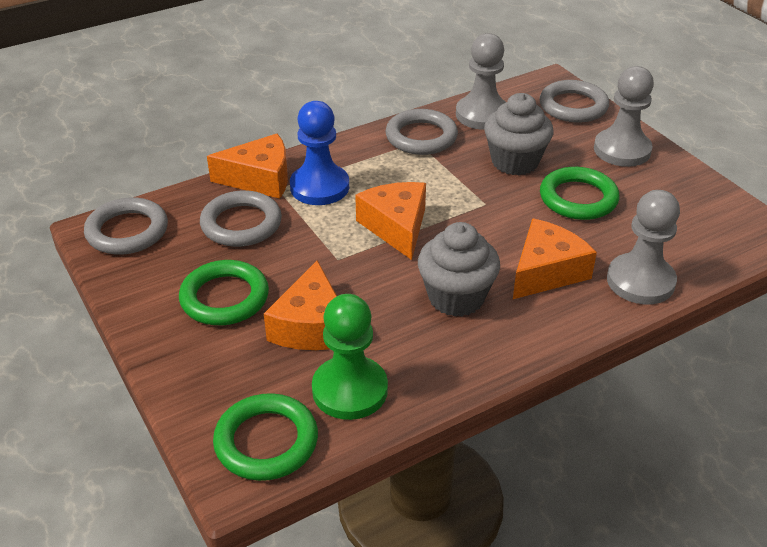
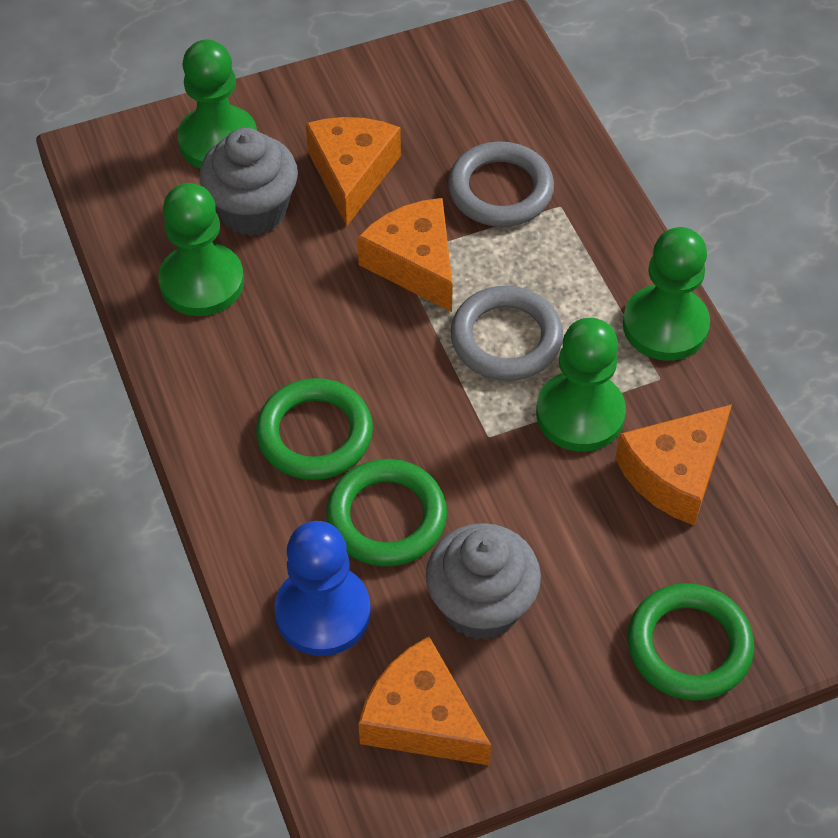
green pawn: 1 -> 4
grey pawn: 3 -> 0
grey ring: 4 -> 2

